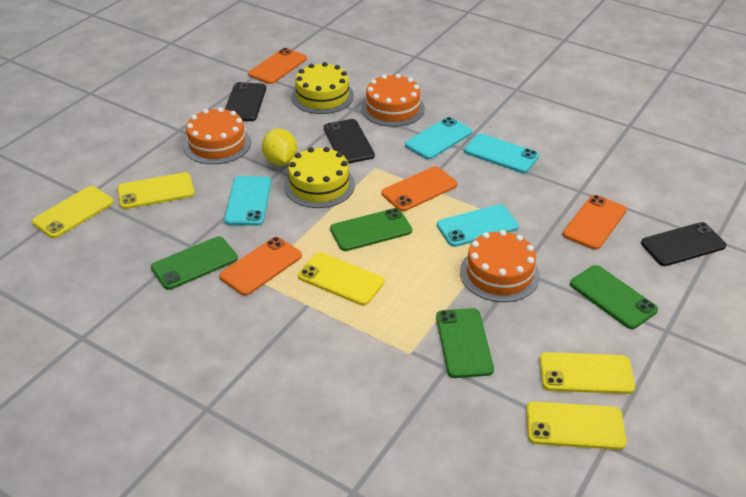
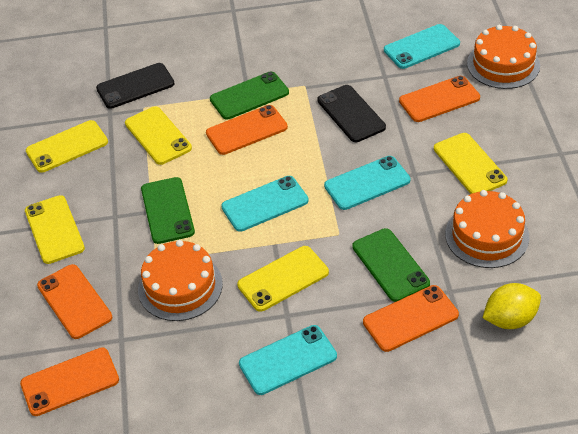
black phone: 3 -> 2
green phone: 4 -> 3
orange phone: 4 -> 5
yellow cake: 2 -> 0

